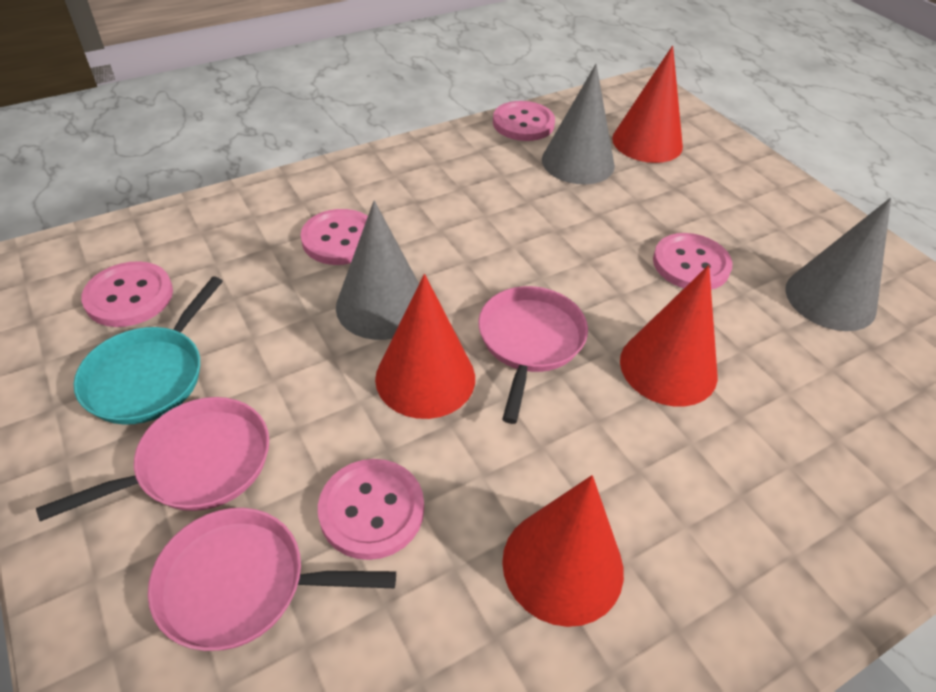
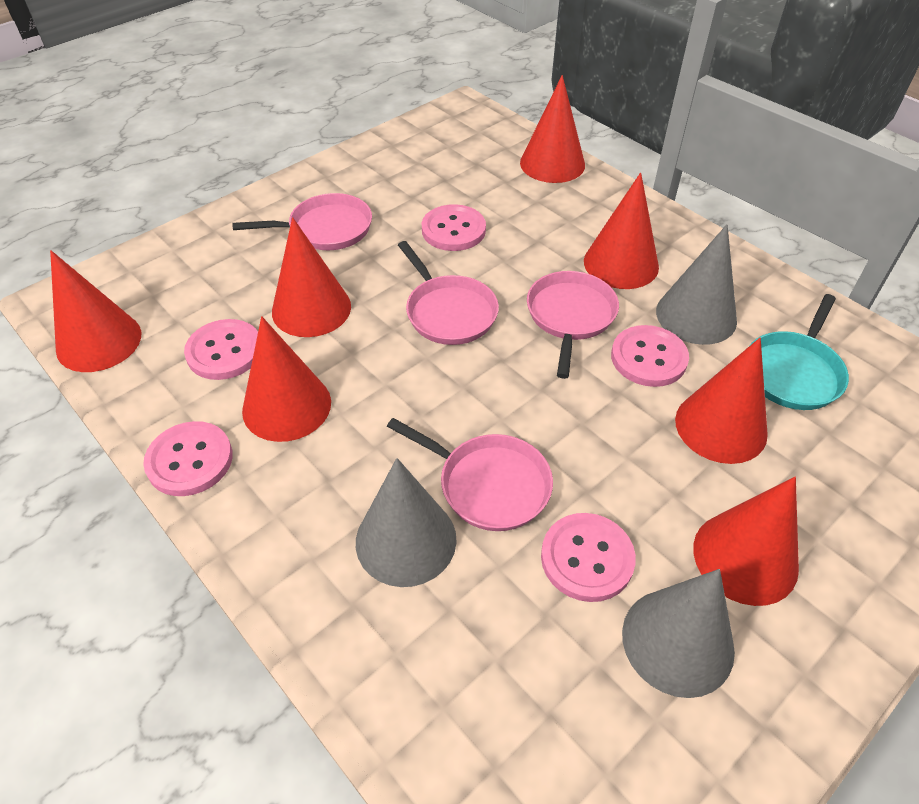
pink pan: 3 -> 4
red cone: 4 -> 7

